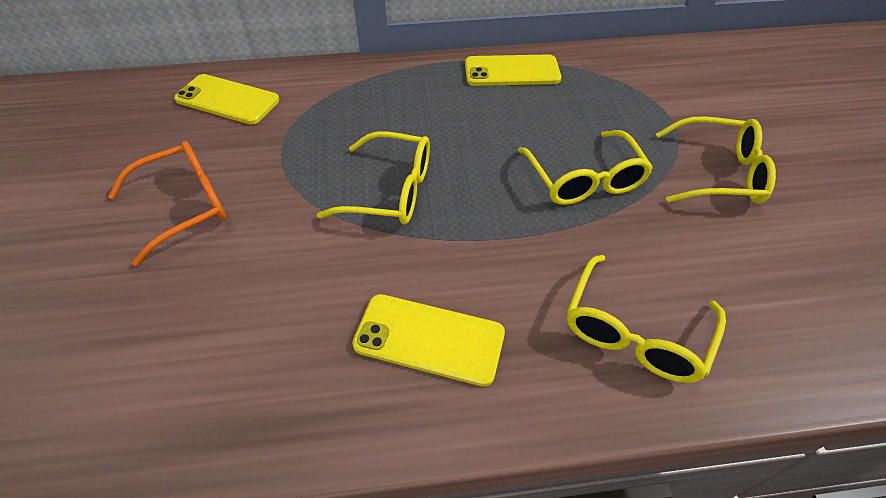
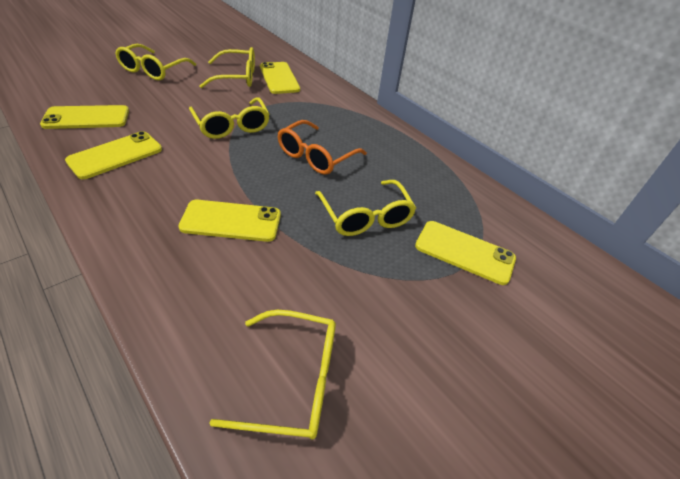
yellow glasses: 4 -> 5
yellow phone: 3 -> 5

